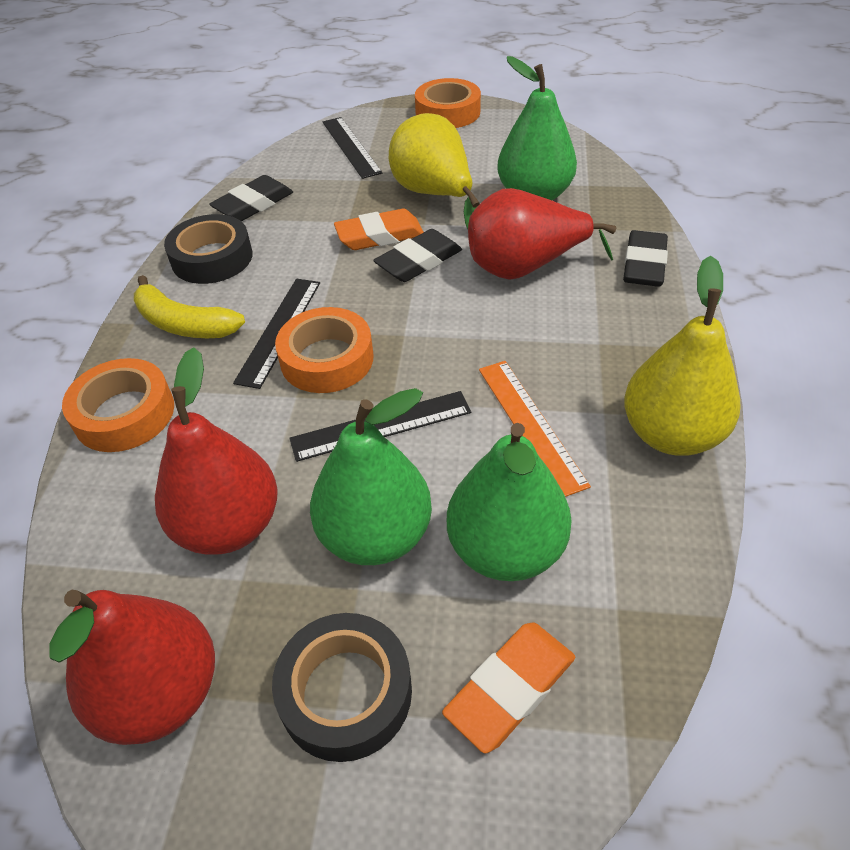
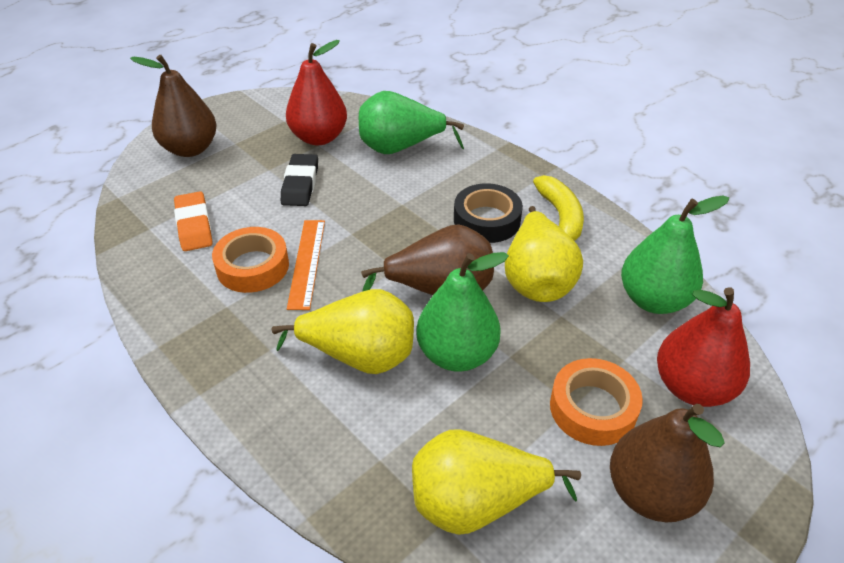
black eraser: 3 -> 1
black ruler: 3 -> 0
black tape: 2 -> 1
brown pear: 0 -> 3
orange eraser: 2 -> 1
orange tape: 3 -> 2
red pear: 3 -> 2
yellow pear: 2 -> 3

